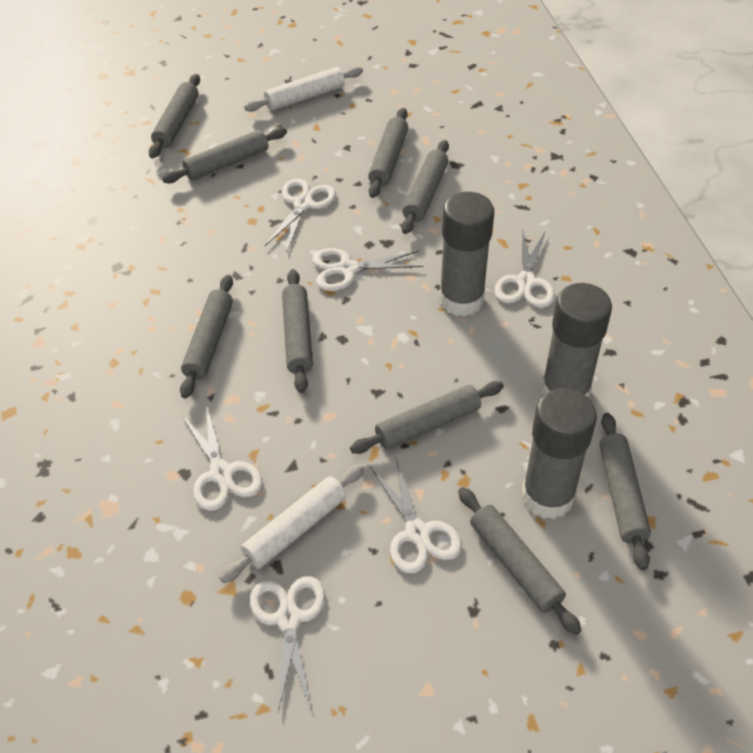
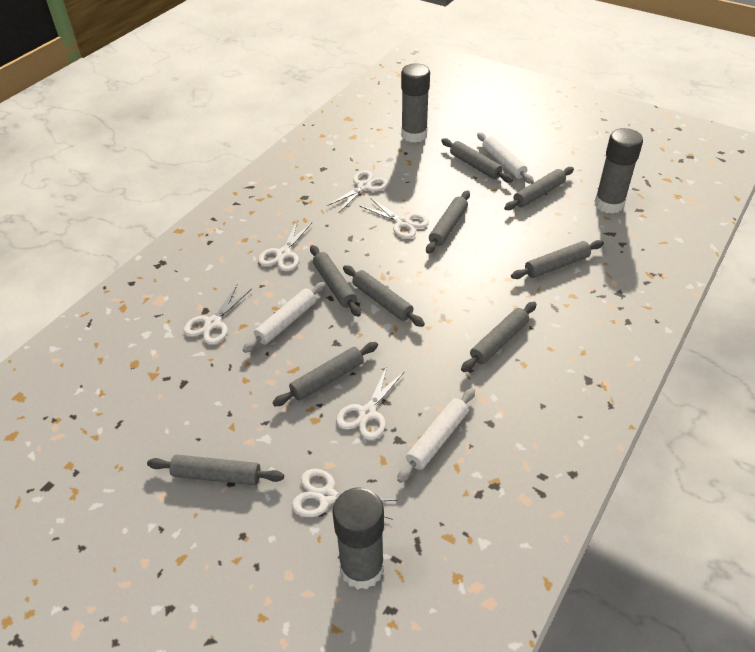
white rolling pin: 2 -> 3

